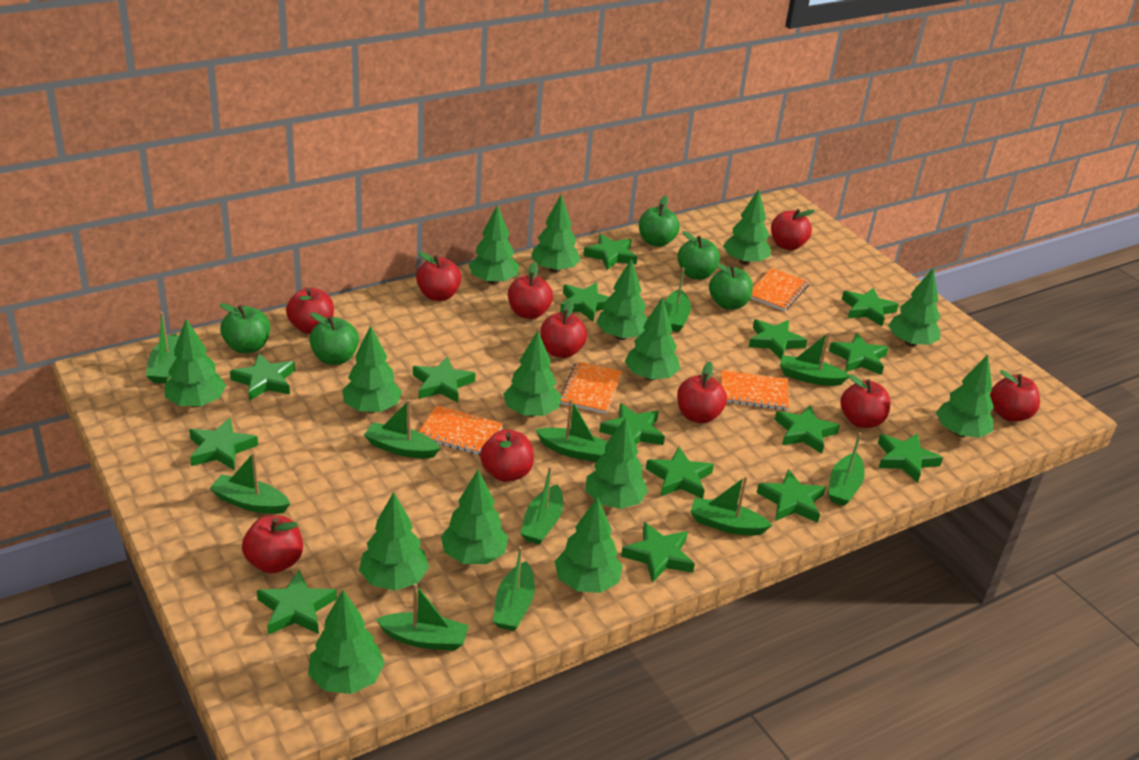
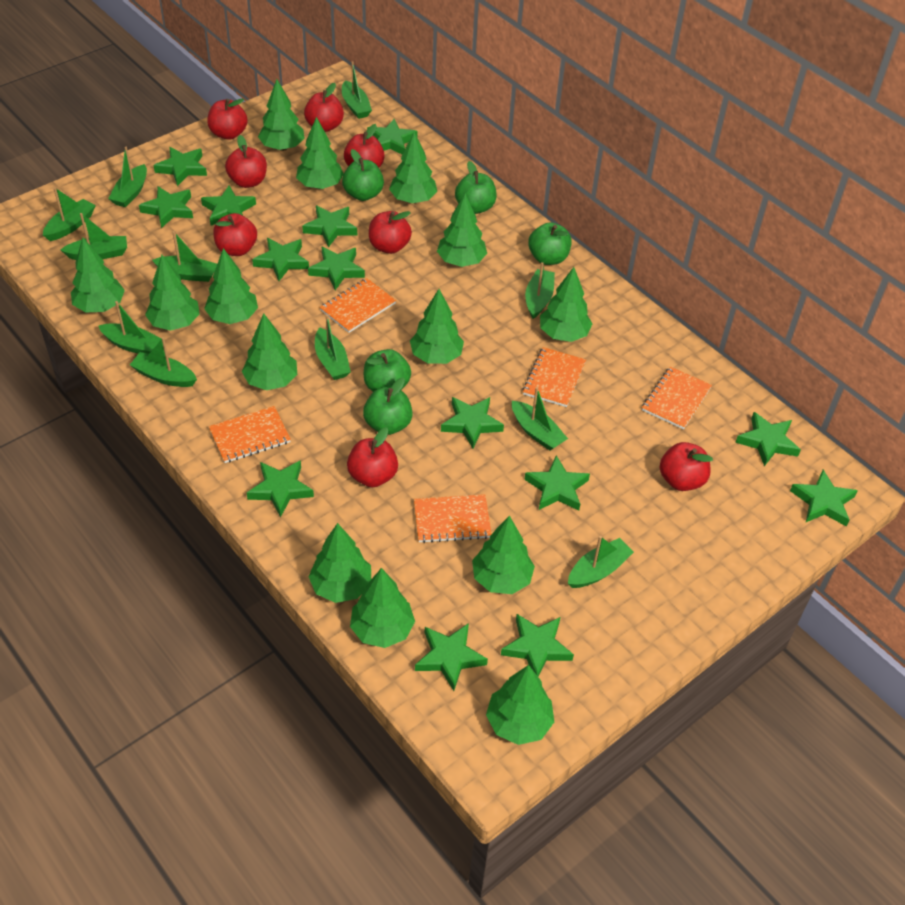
green star: 15 -> 14
green tree: 15 -> 14
orange notebook: 4 -> 5
red apple: 10 -> 8

